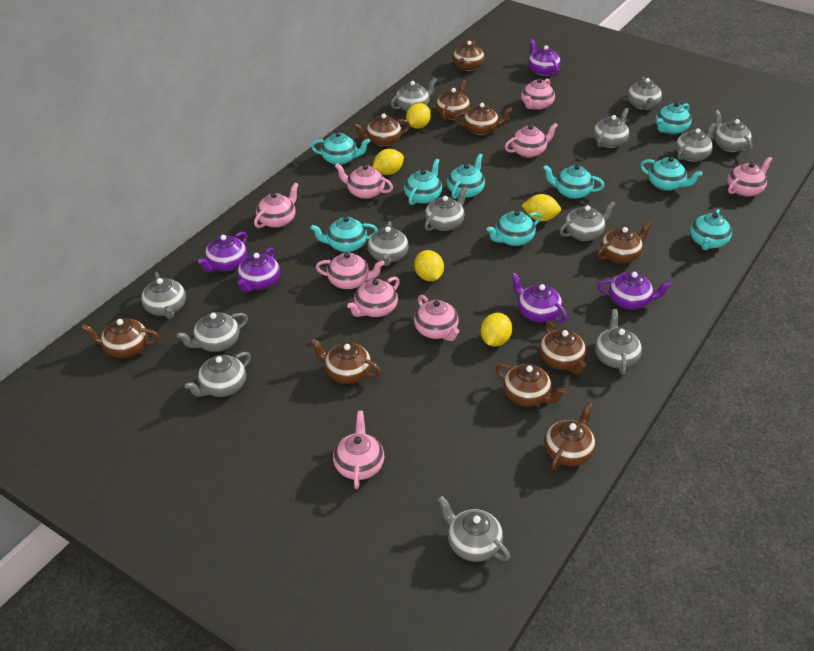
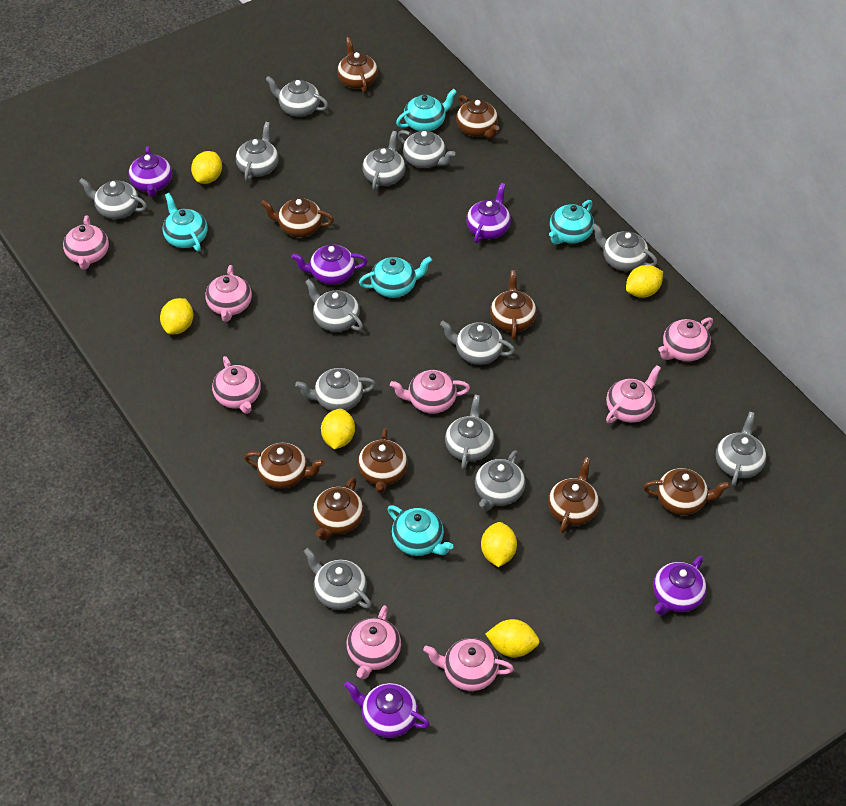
brown teapot: 10 -> 9
pink teapot: 9 -> 8
turquoise teapot: 9 -> 5
yellow lemon: 5 -> 6

